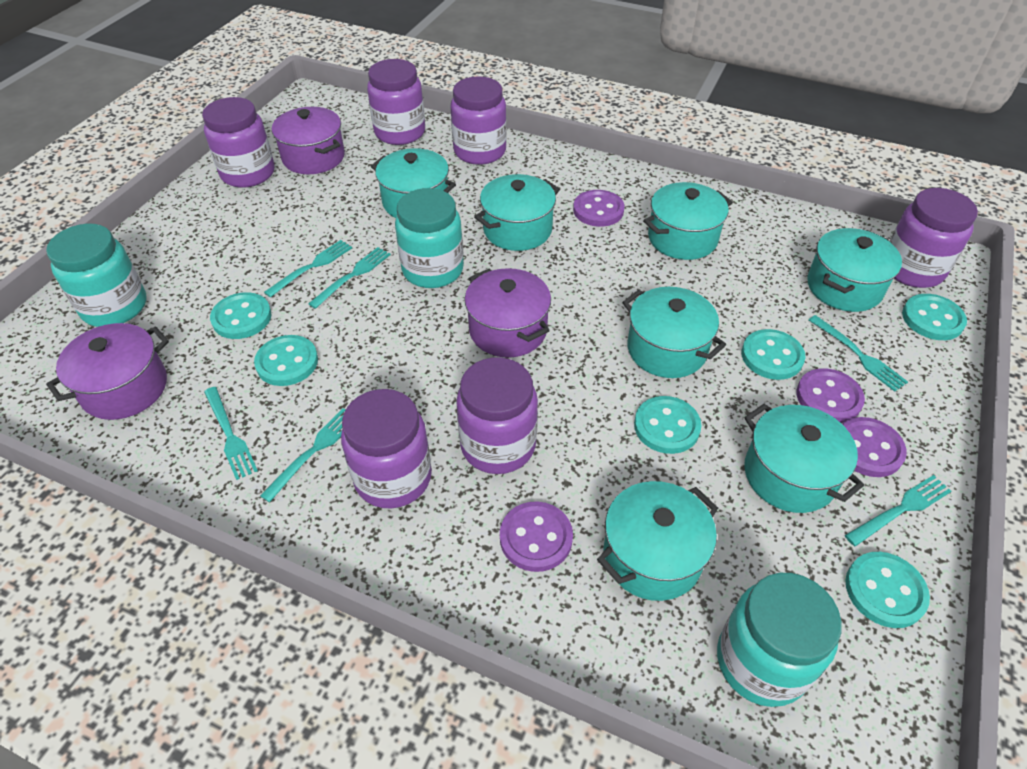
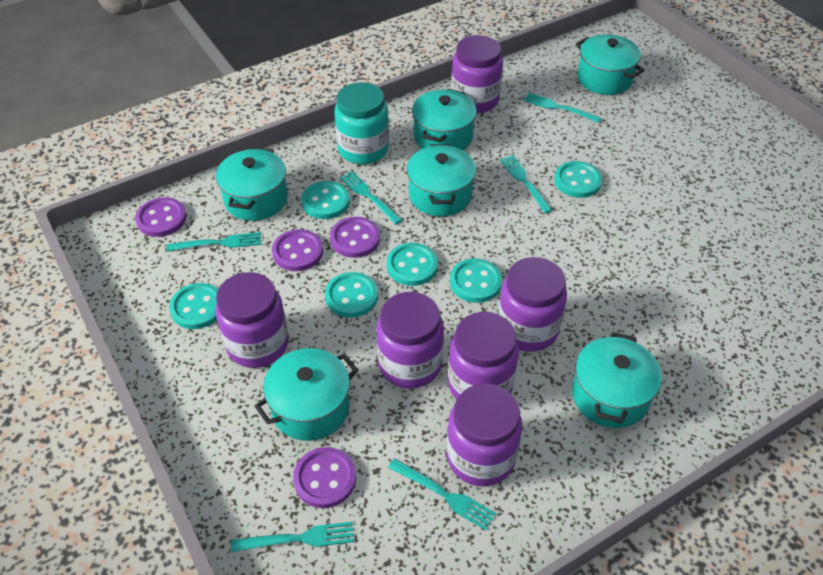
purple pot: 3 -> 0
turquoise jar: 3 -> 1
turquoise pot: 7 -> 6

